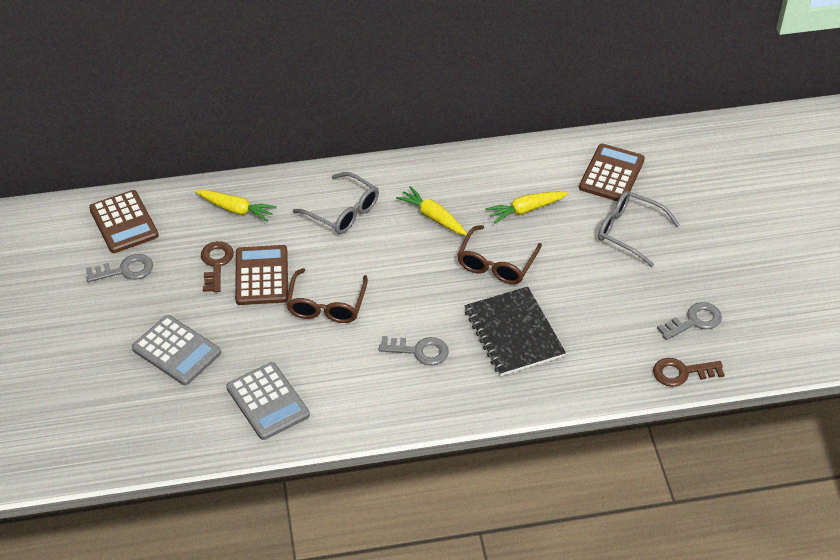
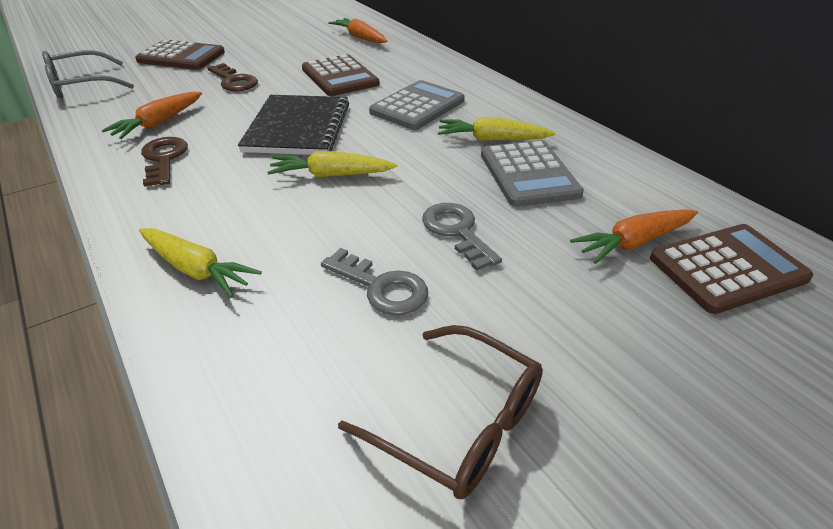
brown glasses: 2 -> 1
grey glasses: 2 -> 1
grey key: 3 -> 2
orange carrot: 0 -> 3

